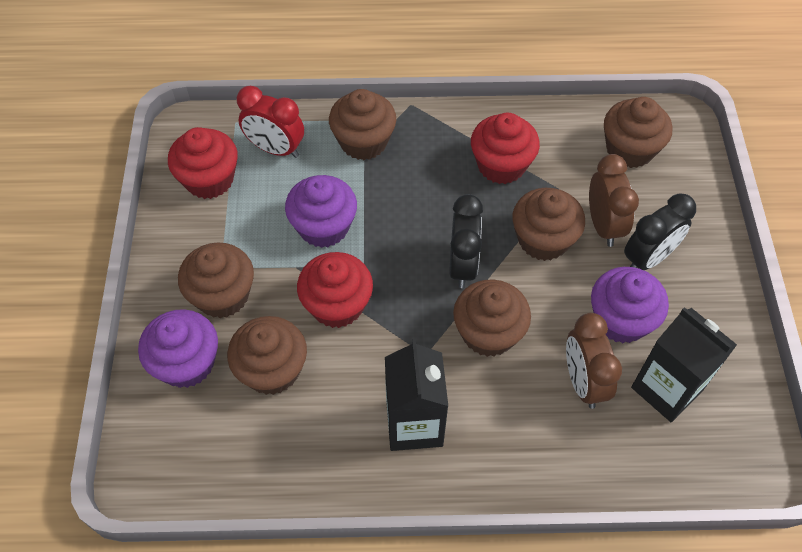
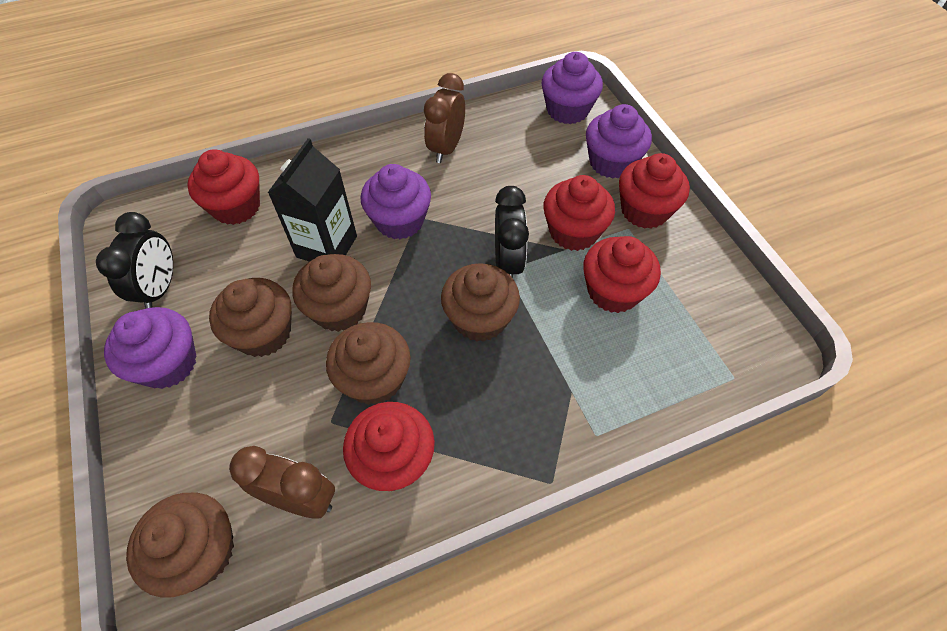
black carton: 2 -> 1
brown cupcake: 6 -> 5
purple cupcake: 3 -> 4
red clock: 1 -> 0
red cupcake: 3 -> 5

